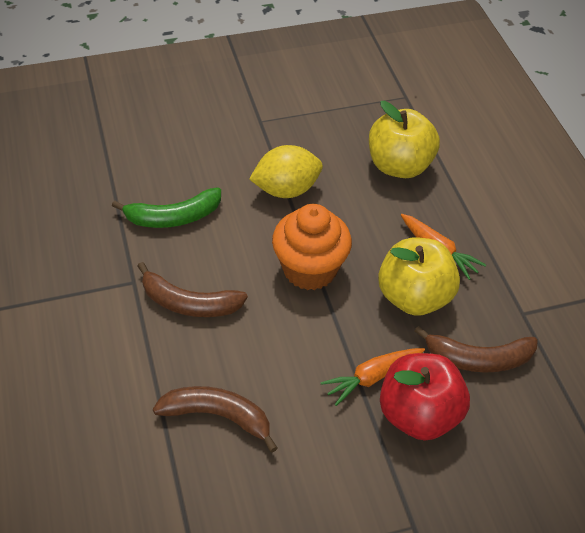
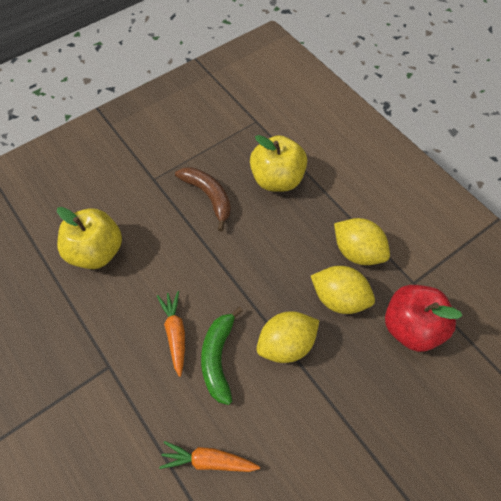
brown banana: 3 -> 1
orange cupcake: 1 -> 0
yellow lemon: 1 -> 3

